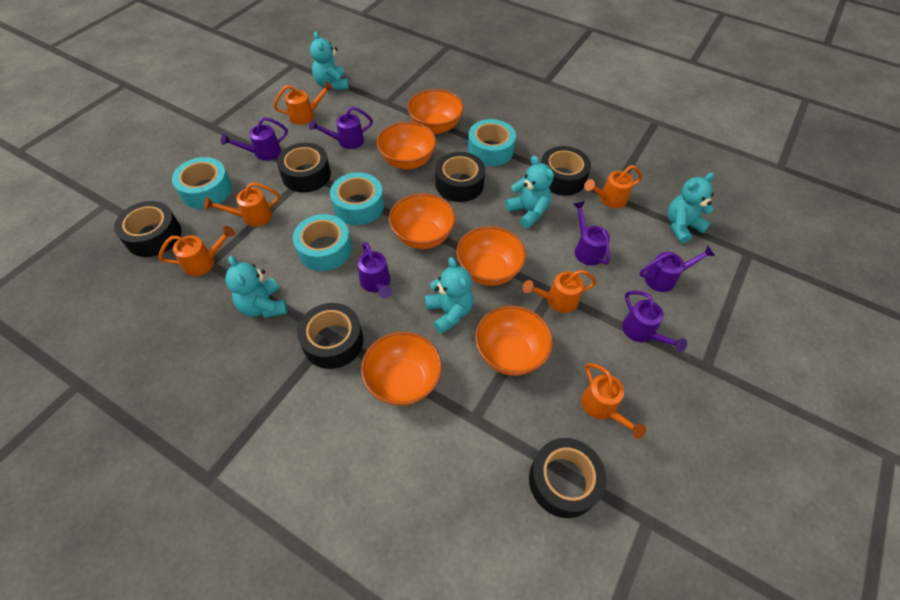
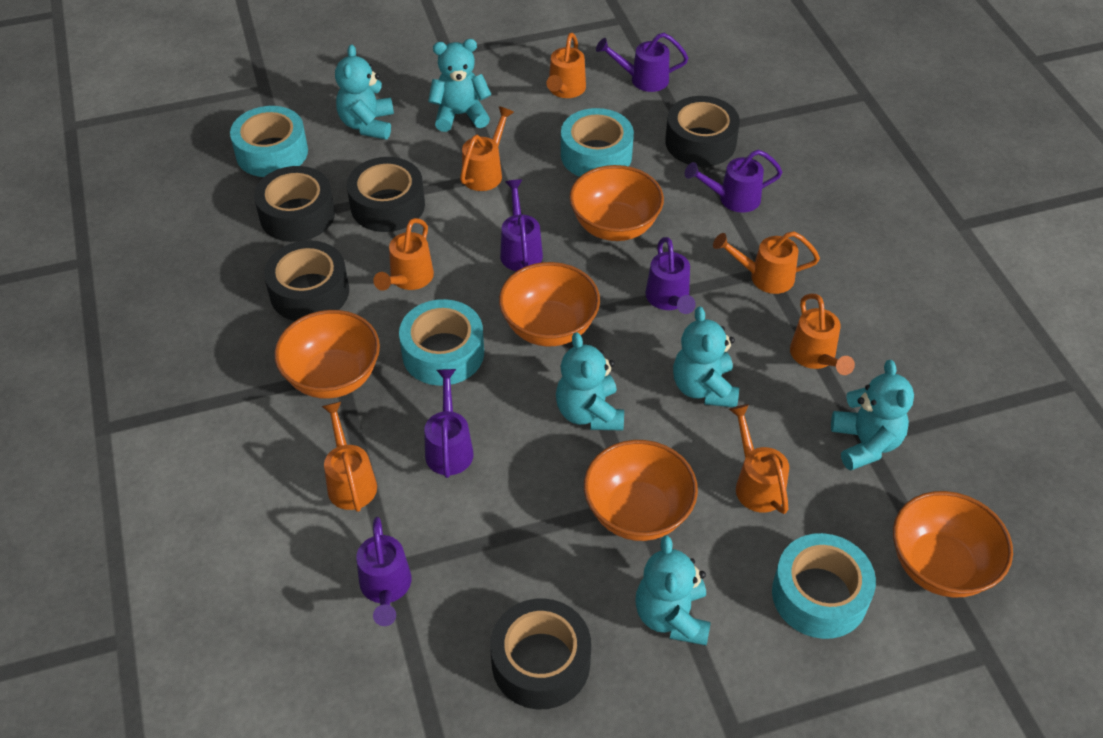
black tape: 6 -> 5
orange bowl: 6 -> 5
orange watering can: 6 -> 7
turquoise teddy bear: 5 -> 6

